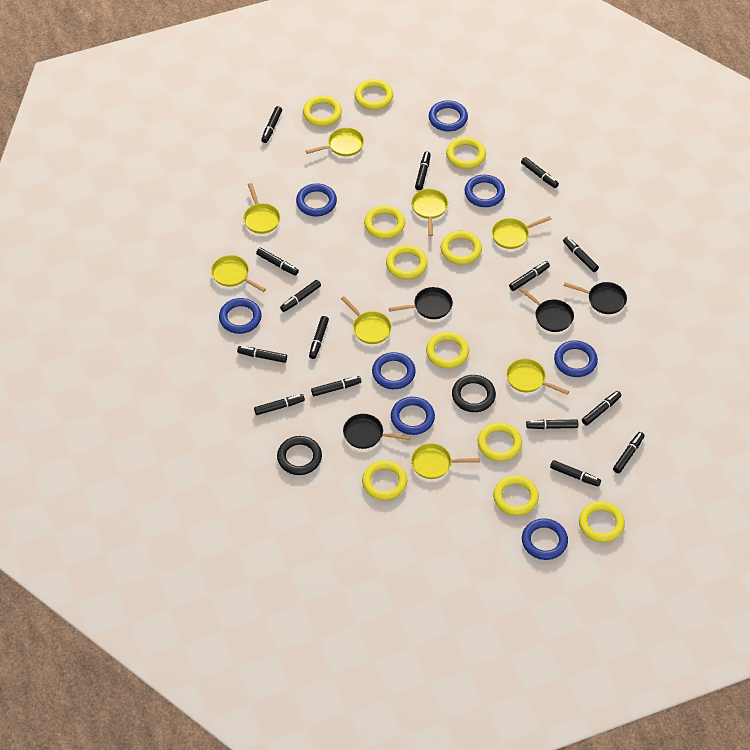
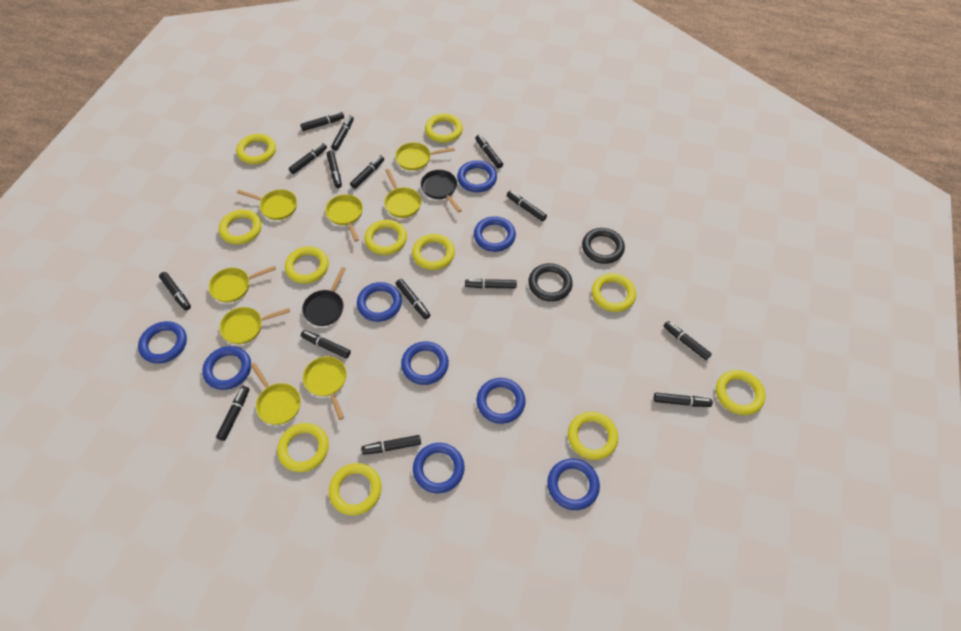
black pan: 4 -> 2
blue ring: 8 -> 9

